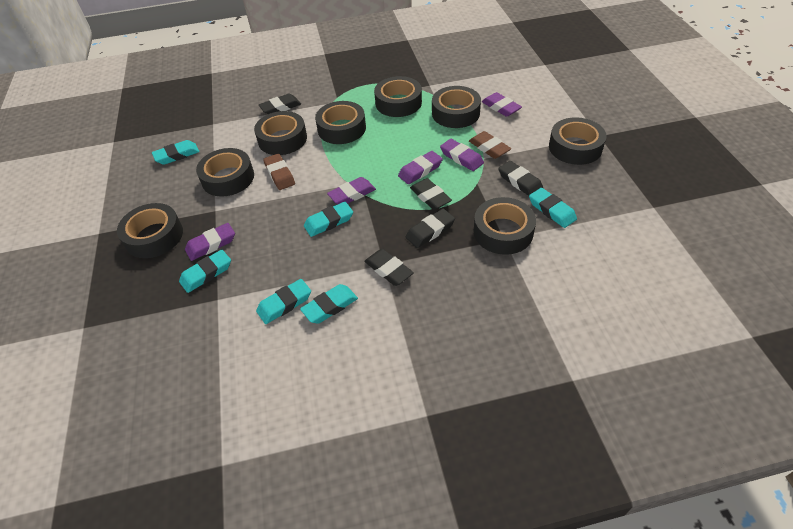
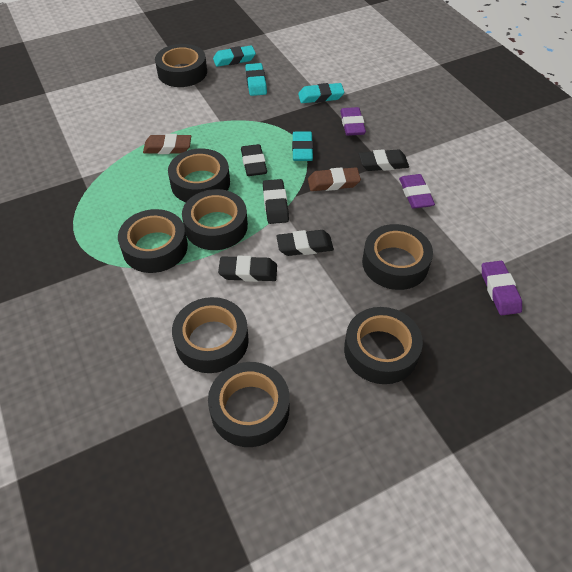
purple eraser: 5 -> 3
turquoise eraser: 6 -> 4

